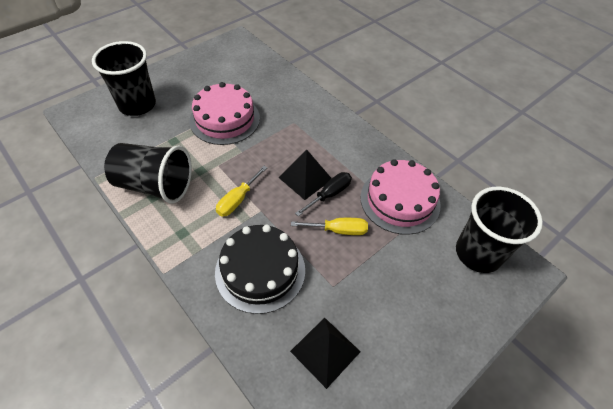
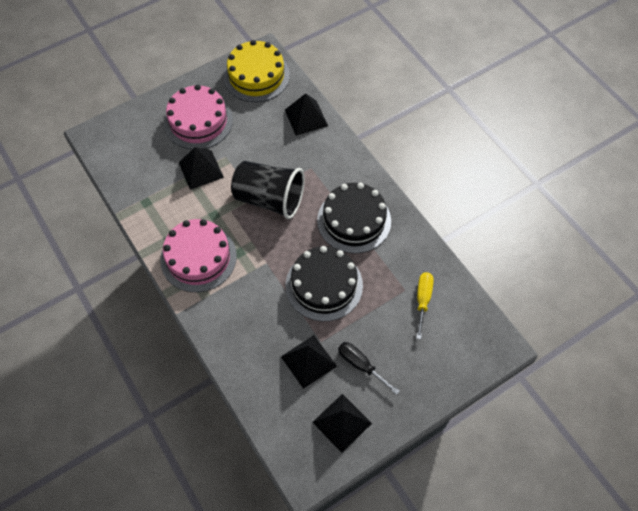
black cake: 1 -> 2
black cup: 3 -> 1
black pyramid: 2 -> 4
yellow cake: 0 -> 1
yellow screwdriver: 2 -> 1

